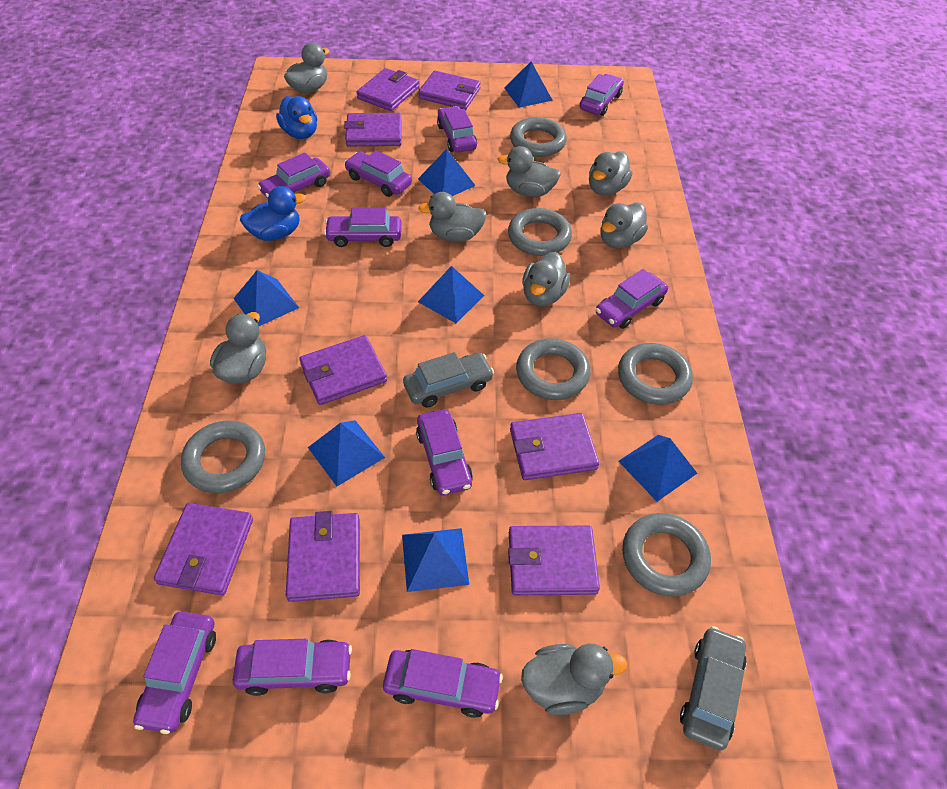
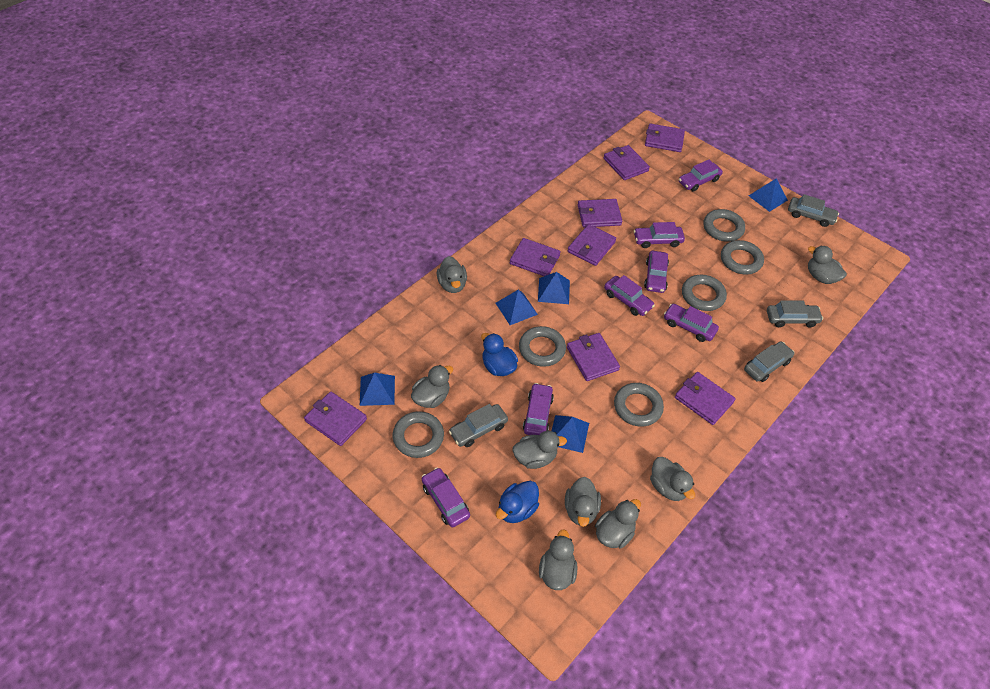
blue pyramid: 7 -> 5
grey car: 2 -> 4
purple car: 10 -> 7

